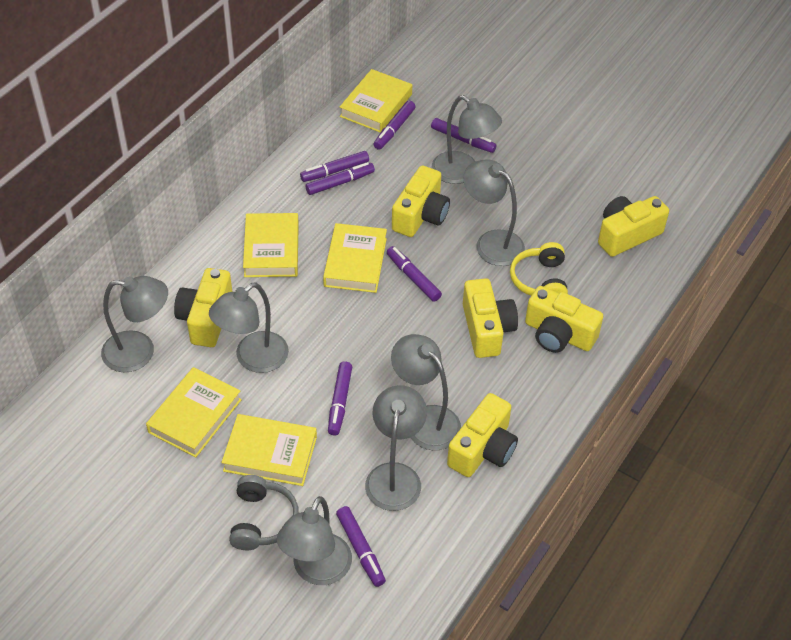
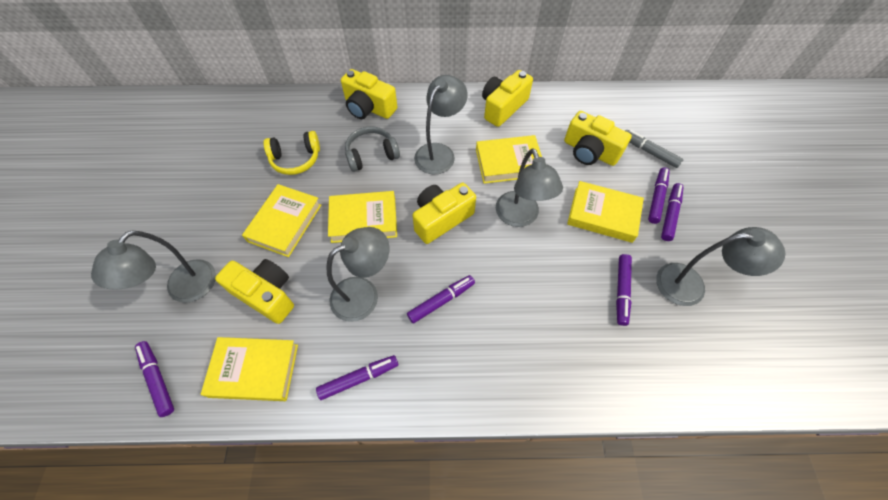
grey lamp: 7 -> 5
grey marker: 0 -> 1
purple marker: 7 -> 6
yellow camera: 6 -> 5

